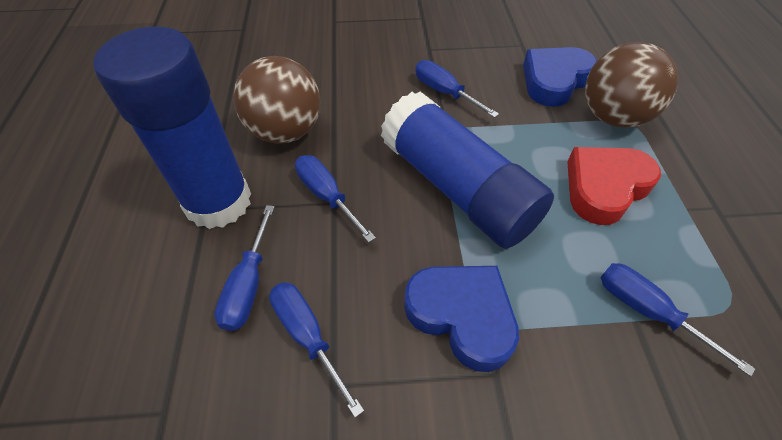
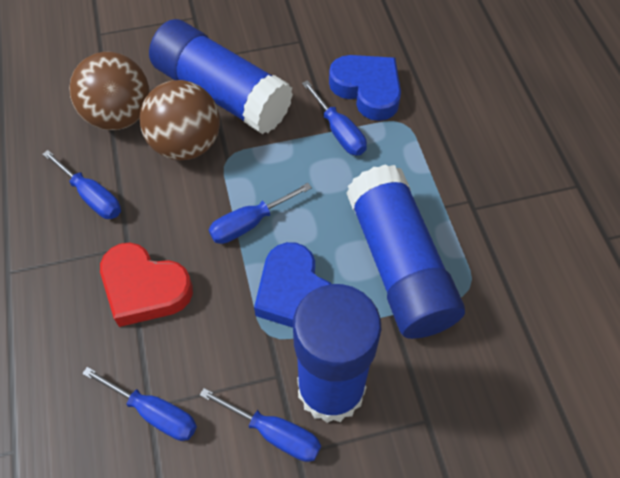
blue glue stick: 2 -> 3

